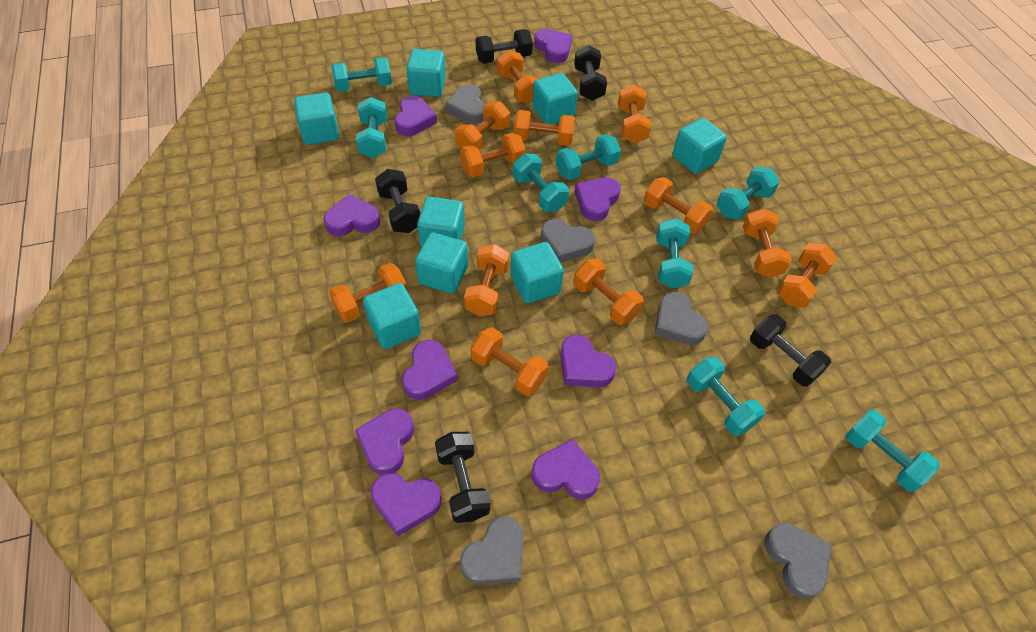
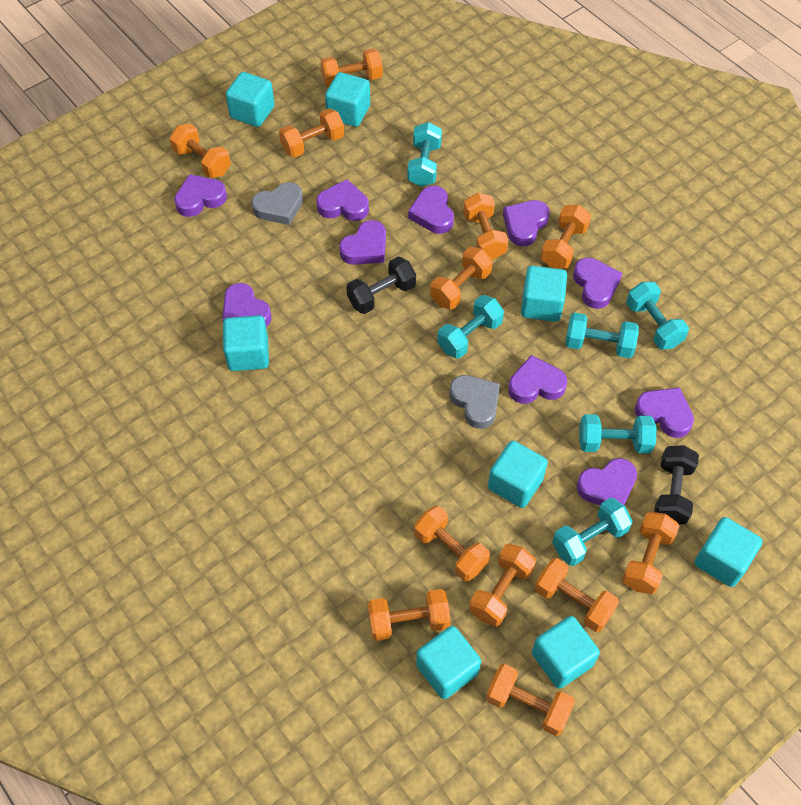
black dumbbell: 5 -> 2
grey heart: 5 -> 2
purple heart: 9 -> 10
turquoise dumbbell: 8 -> 6

